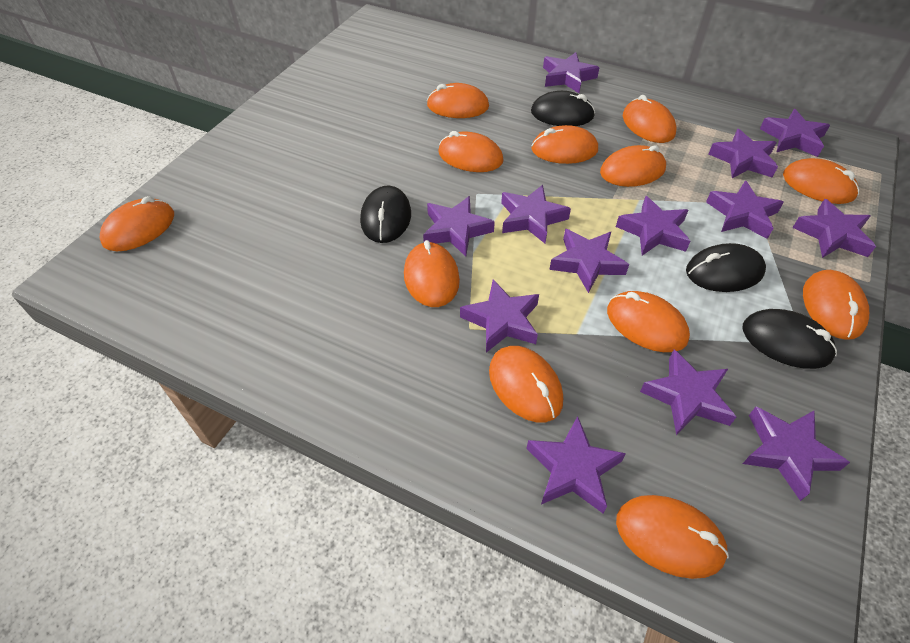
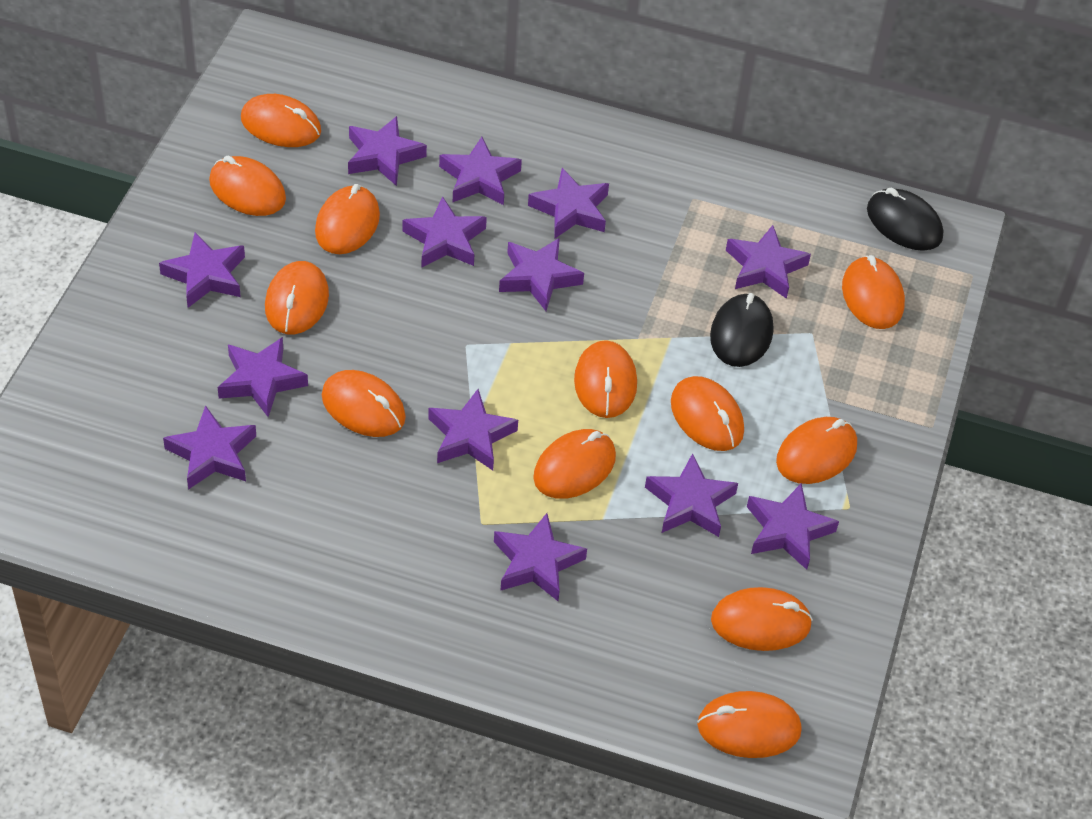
black mouse: 4 -> 2

